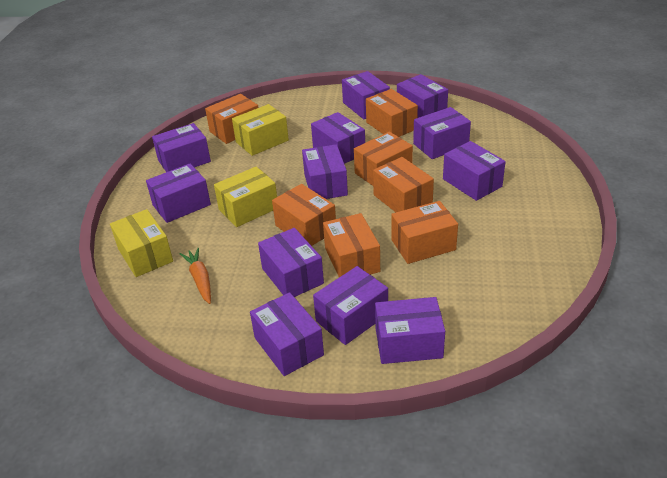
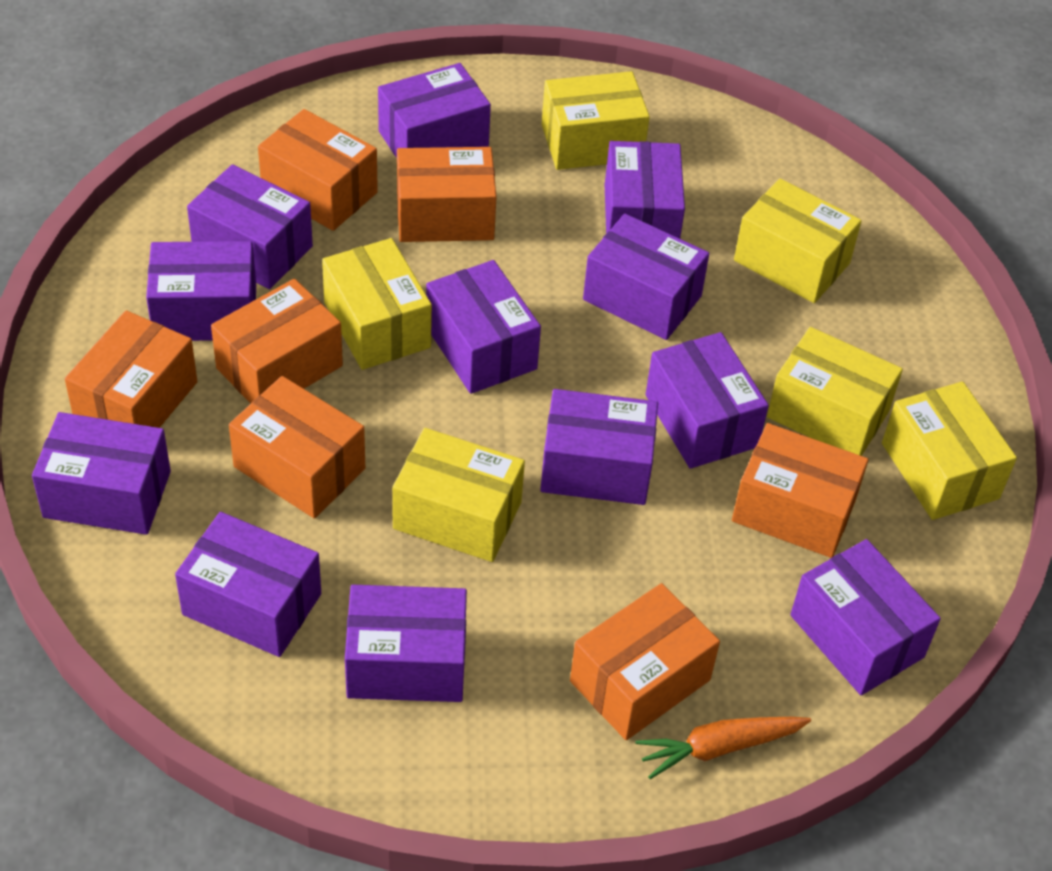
yellow box: 3 -> 6

